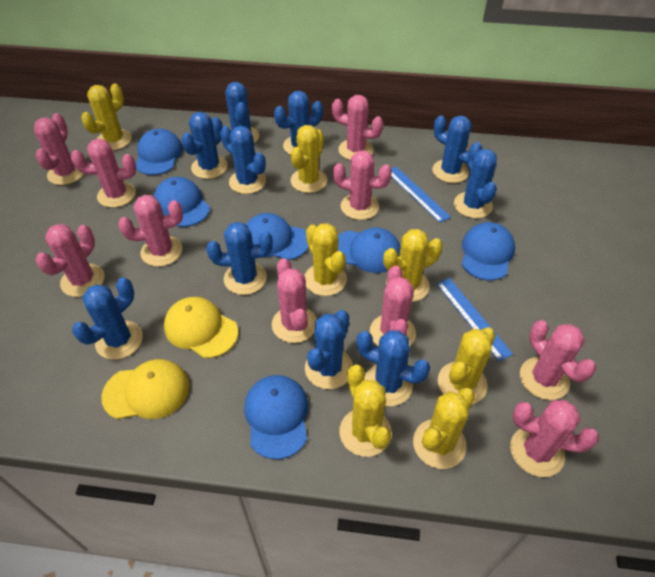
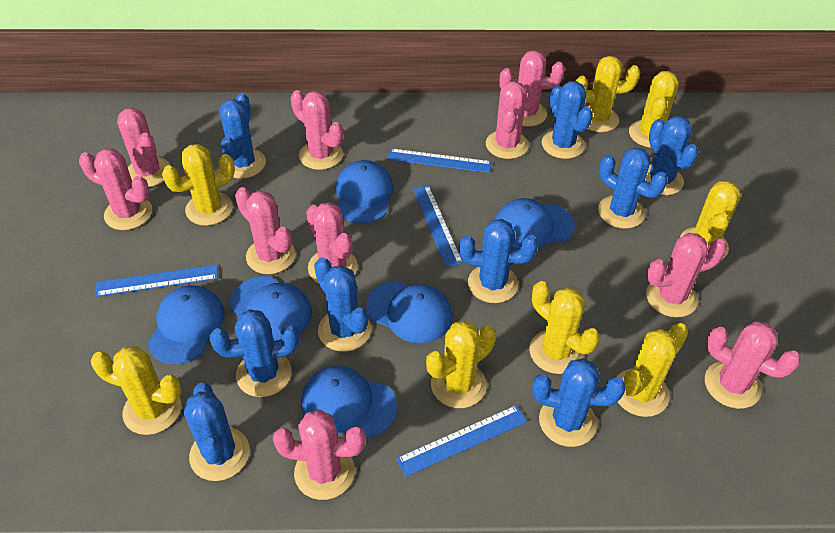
blue cactus: 10 -> 9
blue ruler: 2 -> 4
yellow cactus: 7 -> 8
yellow cap: 2 -> 0

